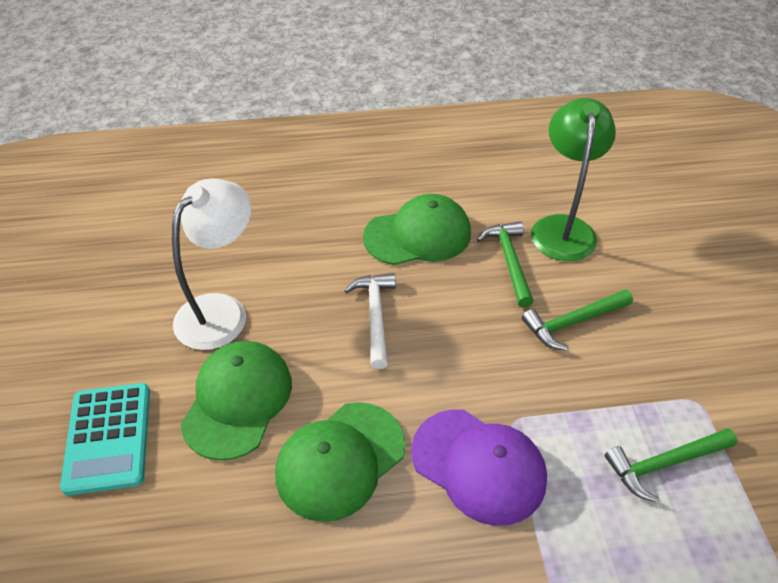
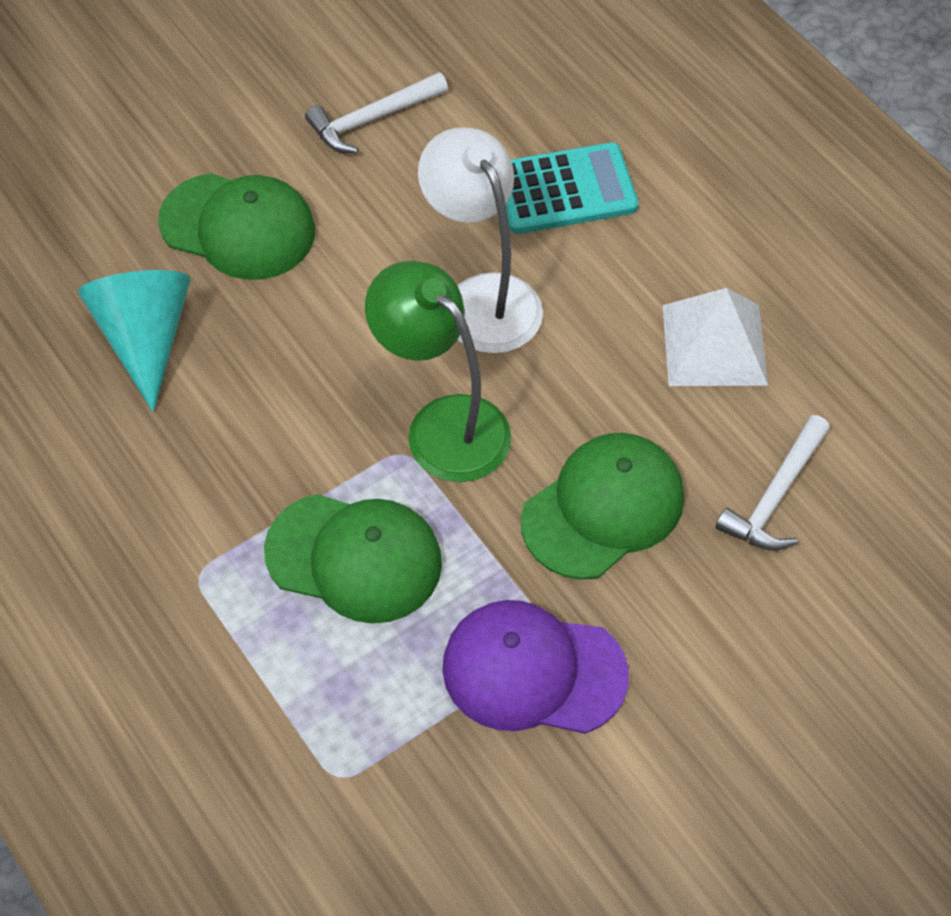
green hammer: 3 -> 0
turquoise cone: 0 -> 1
white hammer: 1 -> 2
white pyramid: 0 -> 1

